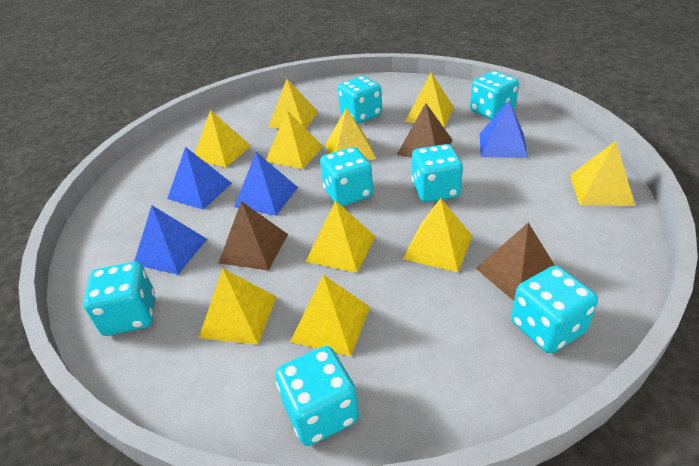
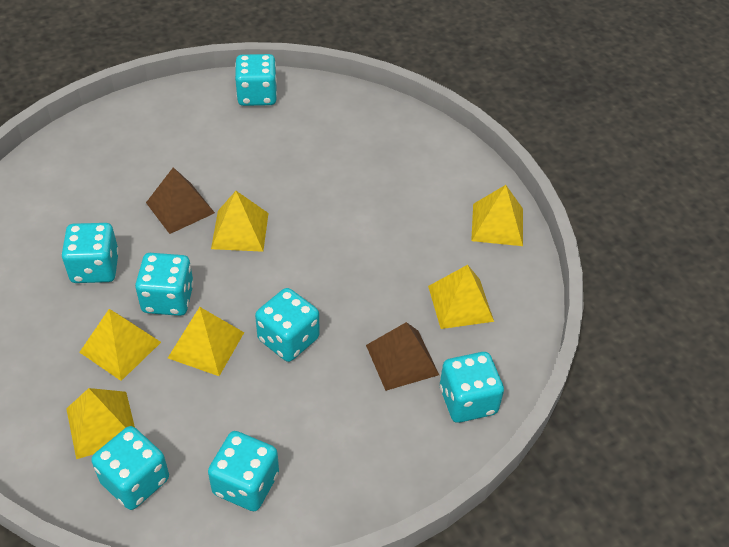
blue pyramid: 4 -> 0
brown pyramid: 3 -> 2
yellow pyramid: 10 -> 6

